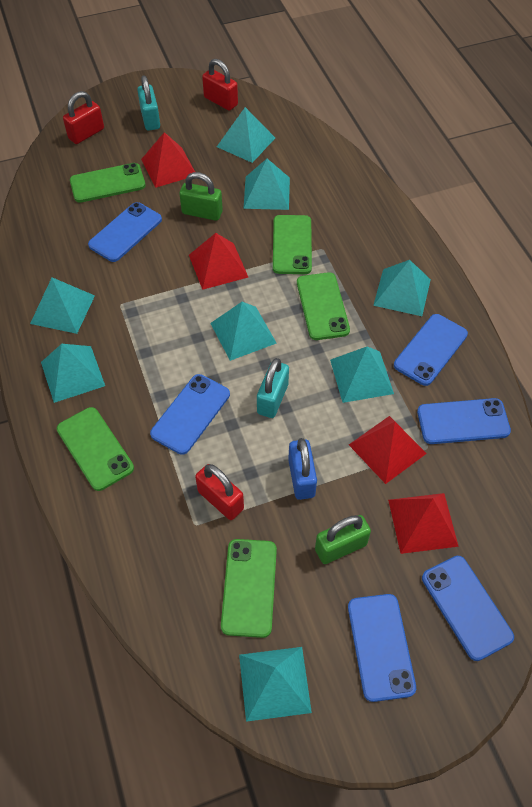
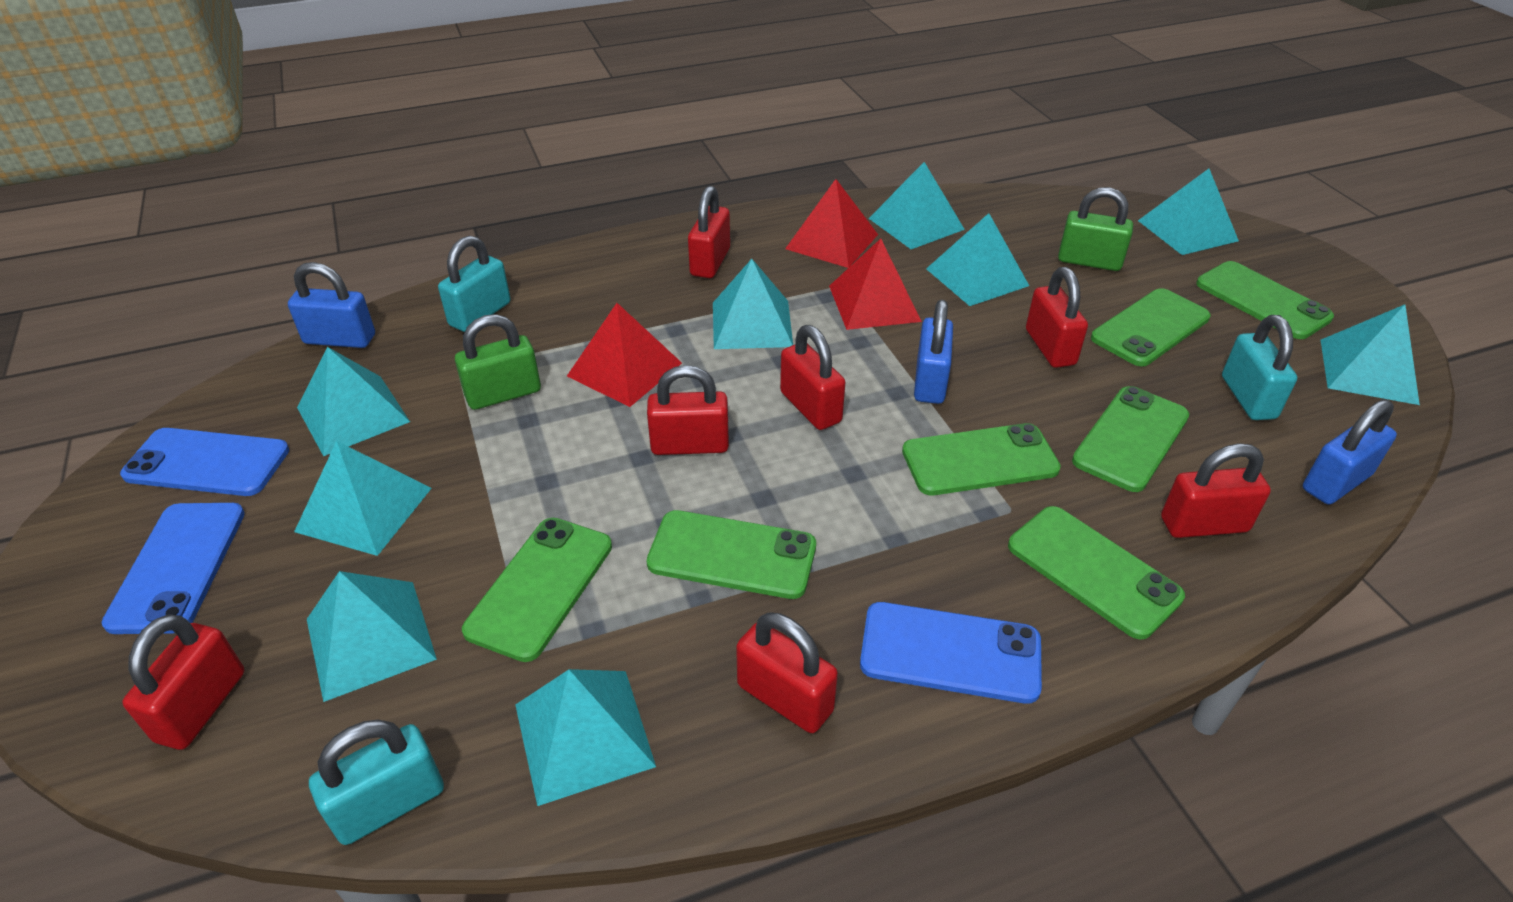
blue padlock: 1 -> 3
blue phone: 6 -> 3
green phone: 5 -> 7
red padlock: 3 -> 7
red pyramid: 4 -> 3
turquoise padlock: 2 -> 3
turquoise pyramid: 8 -> 9

